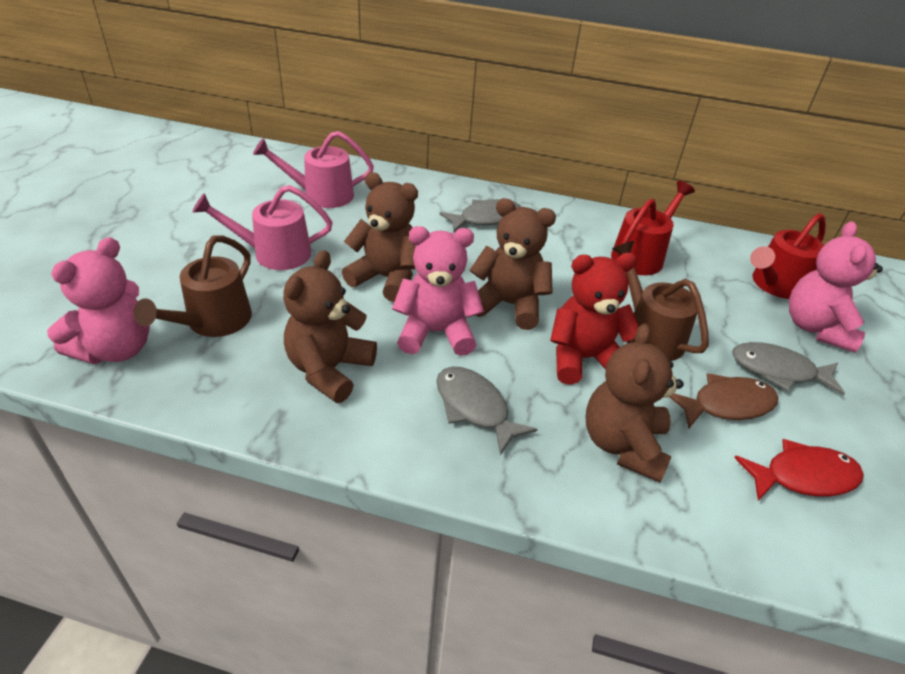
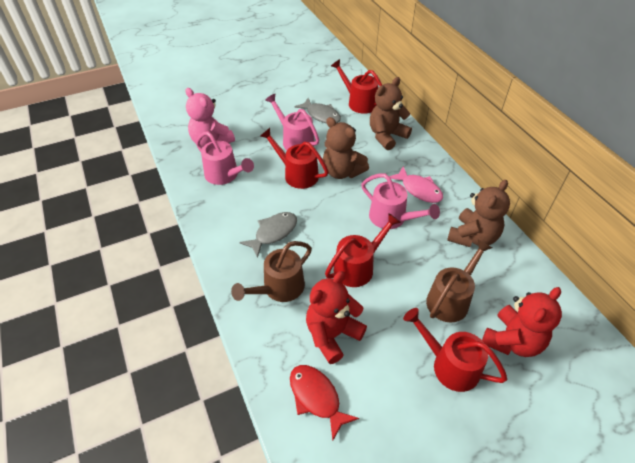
brown fish: 1 -> 0
brown teddy bear: 4 -> 3
grey fish: 3 -> 2
pink fish: 0 -> 1
pink teddy bear: 3 -> 1
pink watering can: 2 -> 3
red teddy bear: 1 -> 2
red watering can: 2 -> 4

